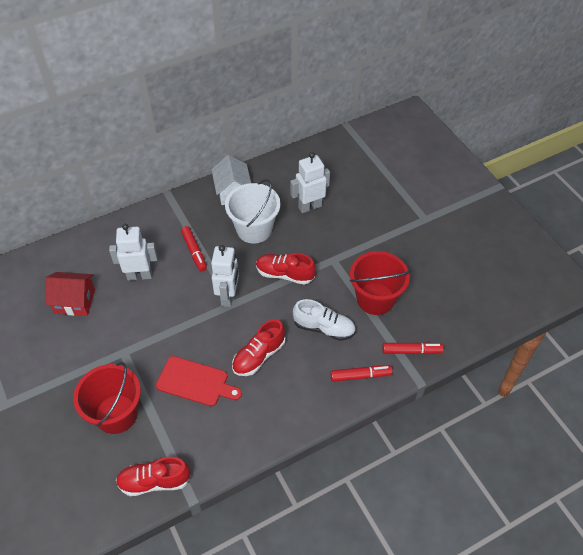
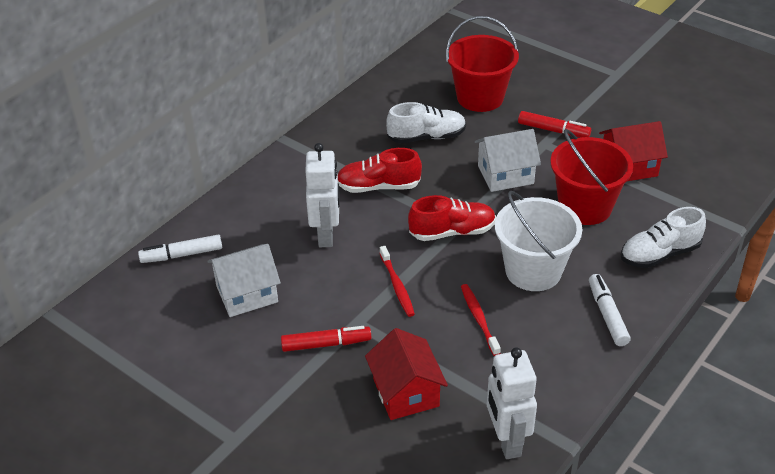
red cutting board: 1 -> 0
red house: 1 -> 2
red marker: 3 -> 2
red shoe: 3 -> 2
red toothbrush: 0 -> 2
white house: 1 -> 2
white marker: 0 -> 2
white robot: 3 -> 2
white shoe: 1 -> 2

